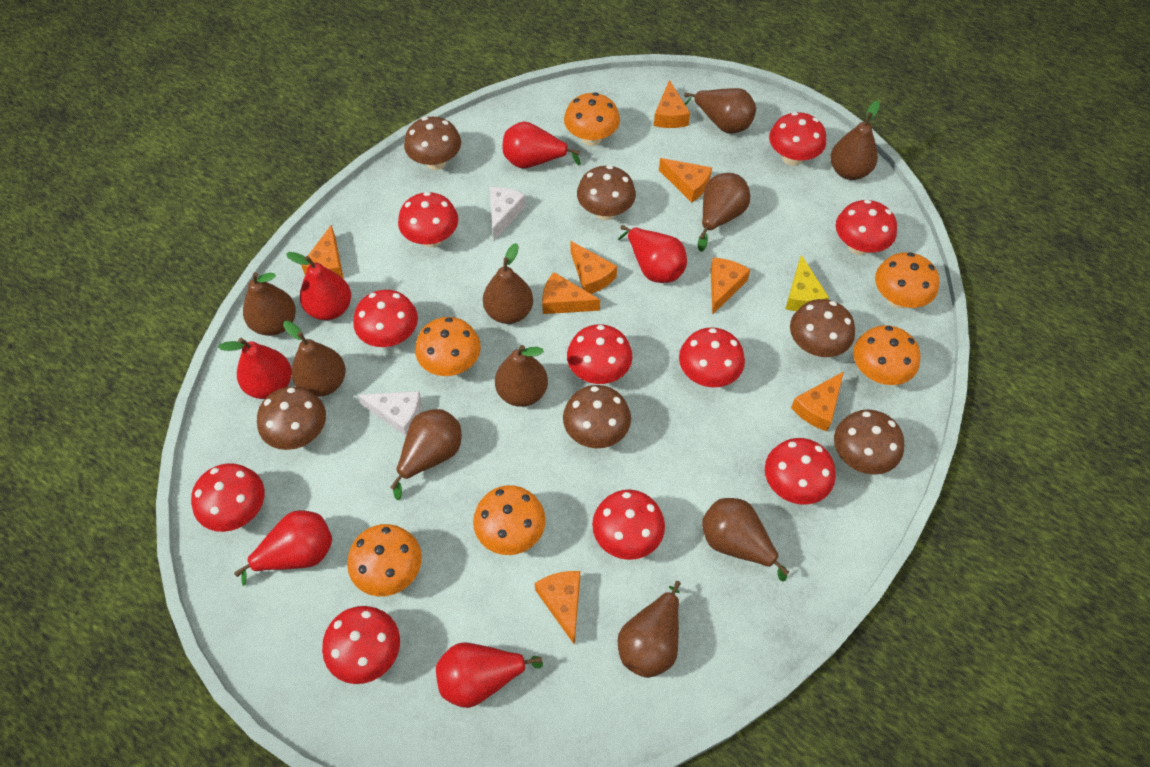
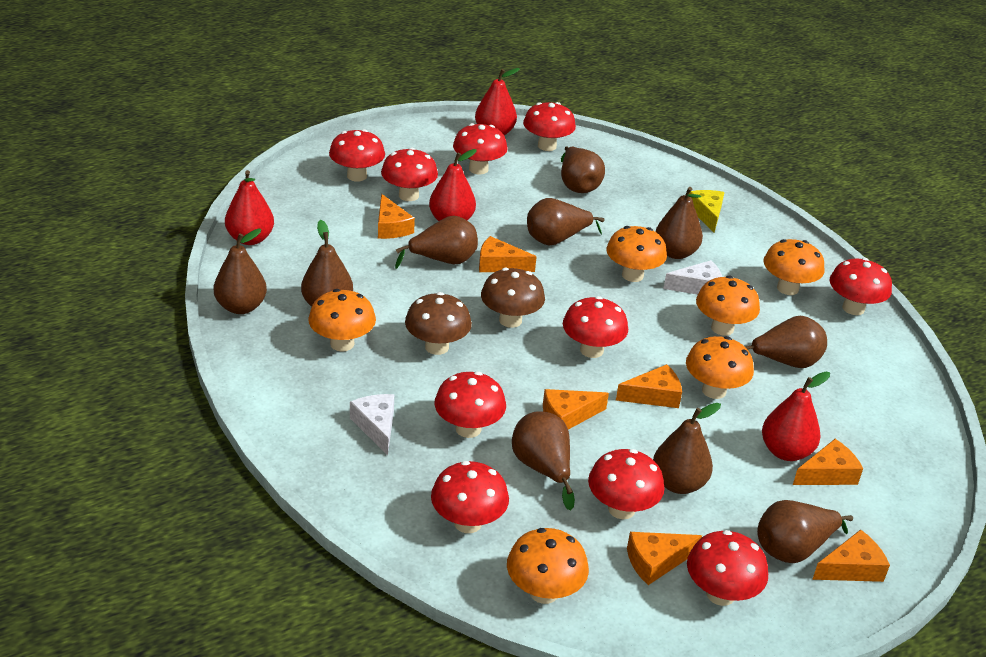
brown mushroom: 6 -> 2
orange cheese: 8 -> 7
red pear: 6 -> 4

